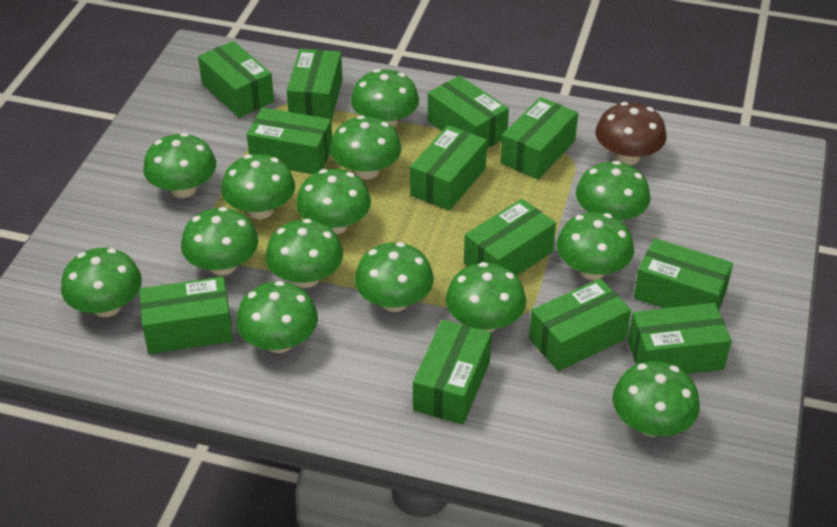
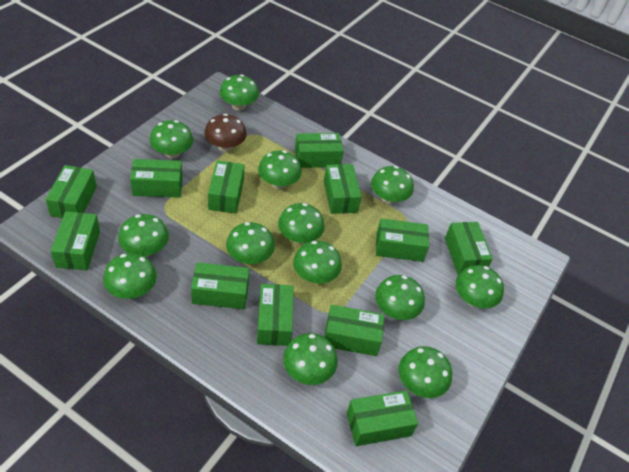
green mushroom: 14 -> 13

